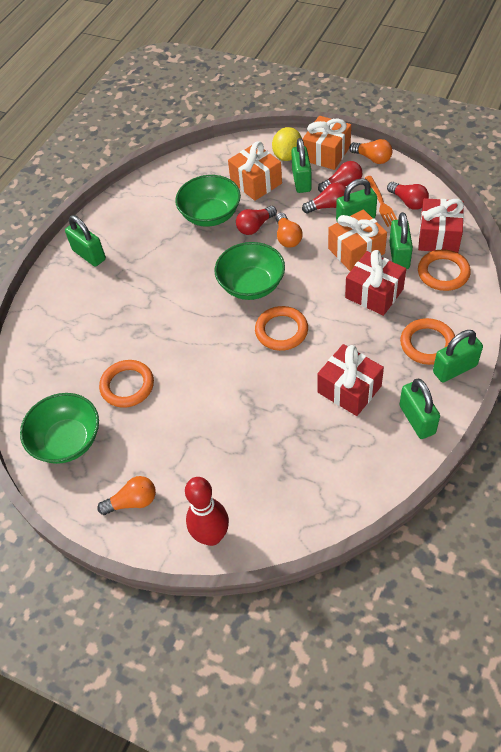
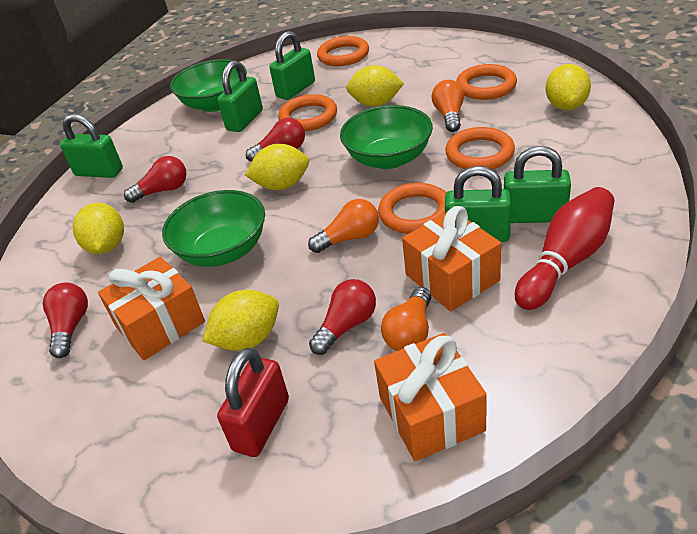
green padlock: 6 -> 5
orange fork: 1 -> 0
orange ring: 4 -> 5
red gift: 3 -> 0
red padlock: 0 -> 1
yellow lemon: 1 -> 5

